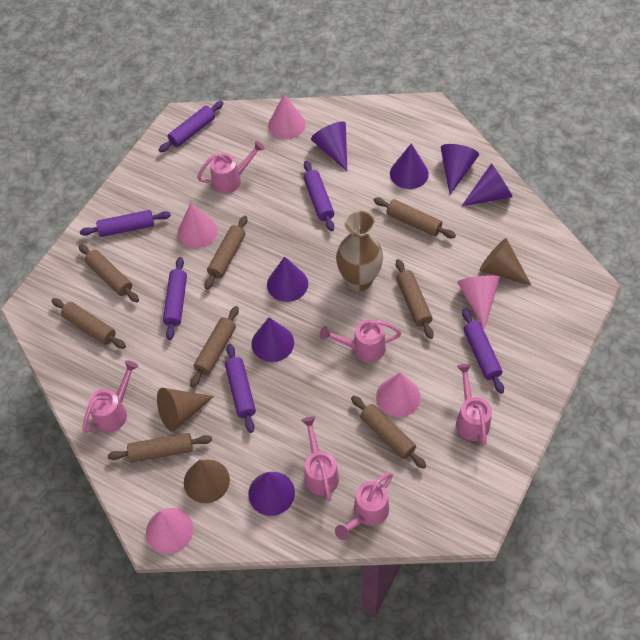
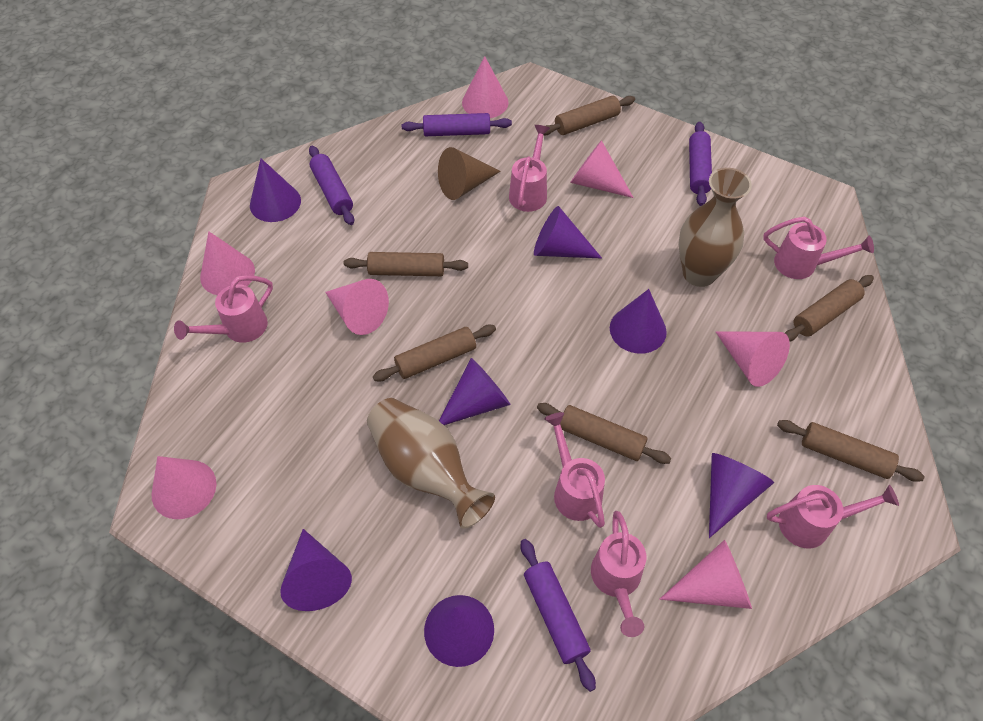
brown cone: 3 -> 1
brown rolling pin: 8 -> 6
brown vase: 1 -> 2
pink cone: 5 -> 7
purple rolling pin: 6 -> 4

